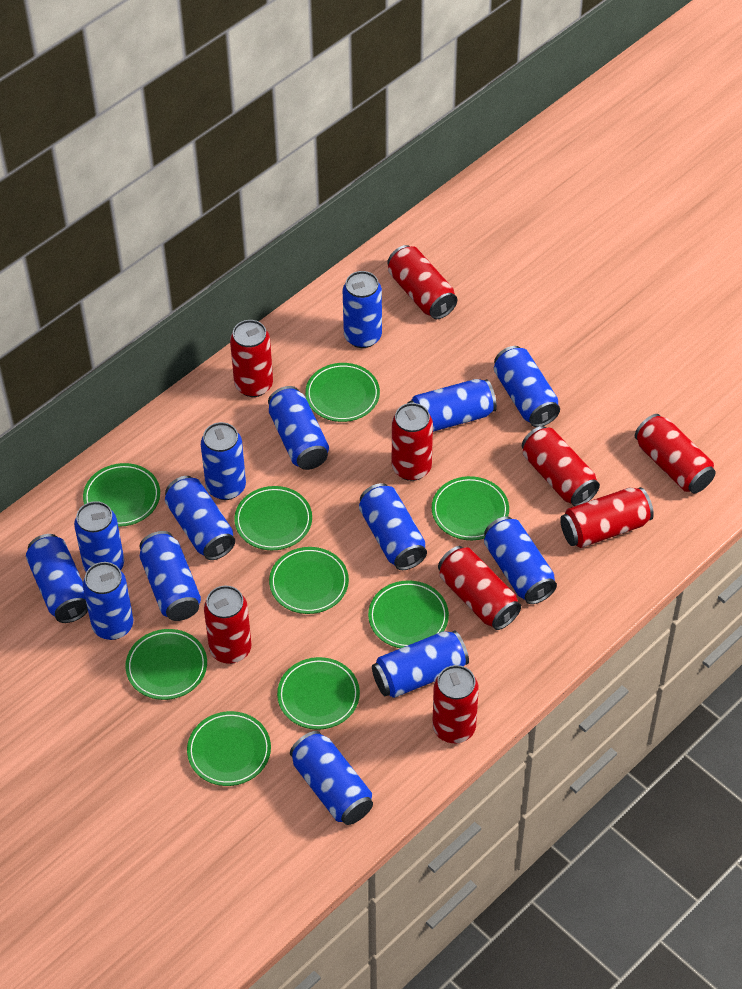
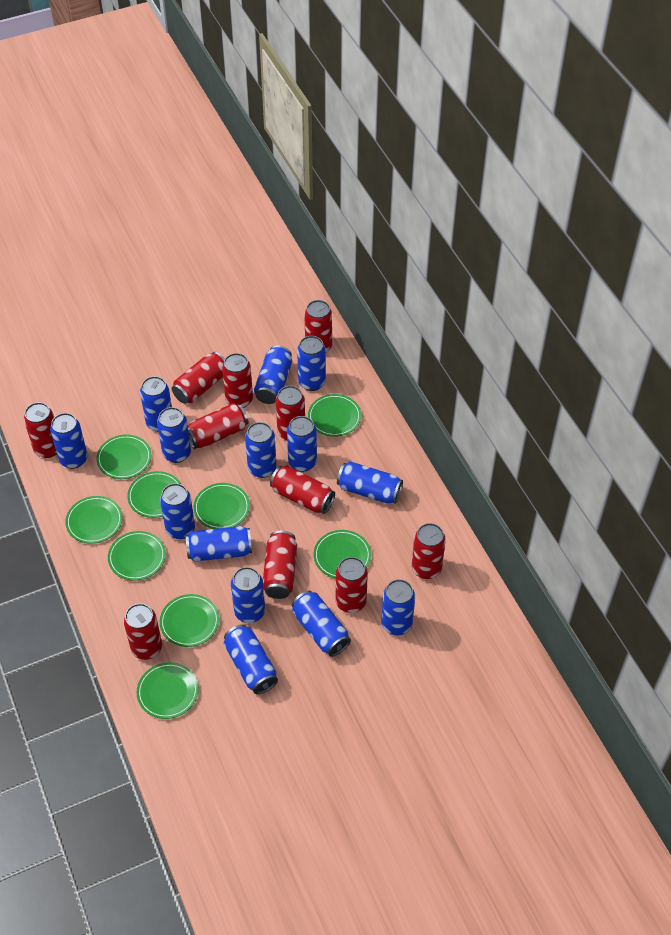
red can: 9 -> 11

